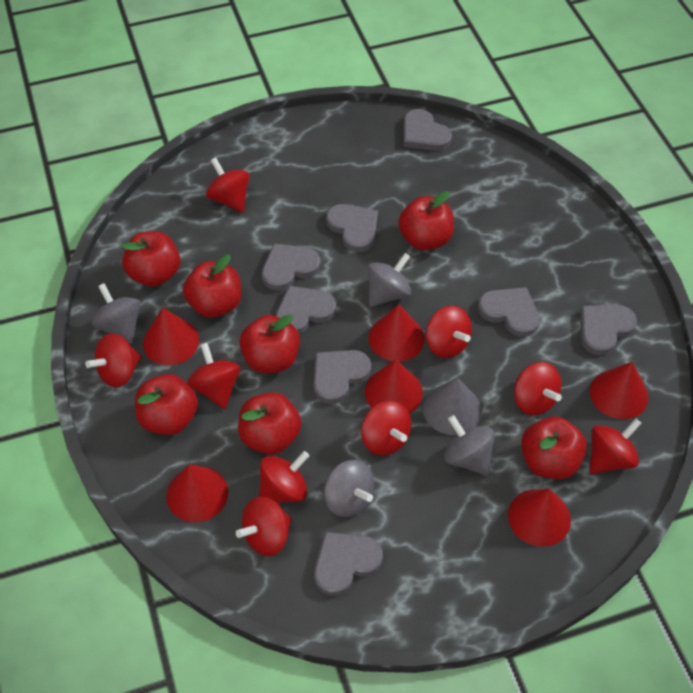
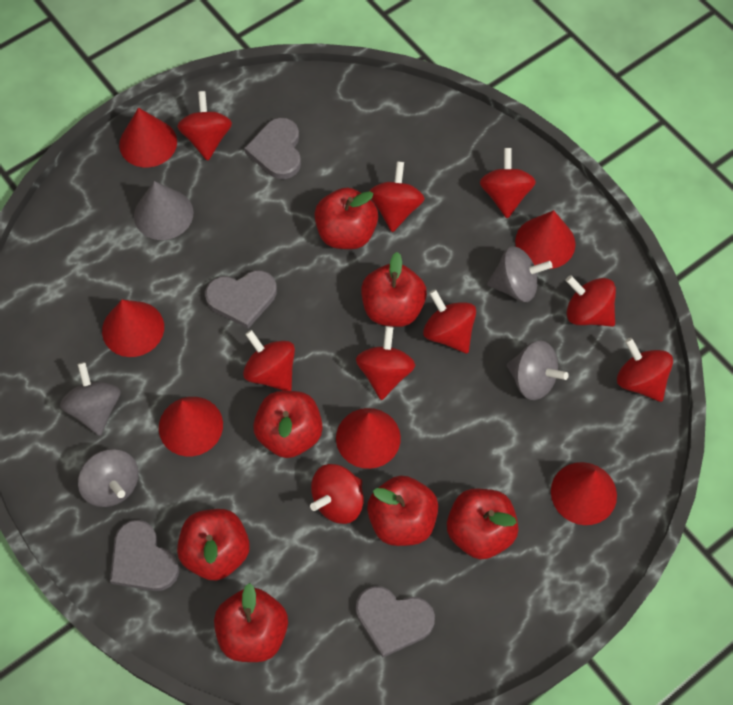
grey heart: 8 -> 4

